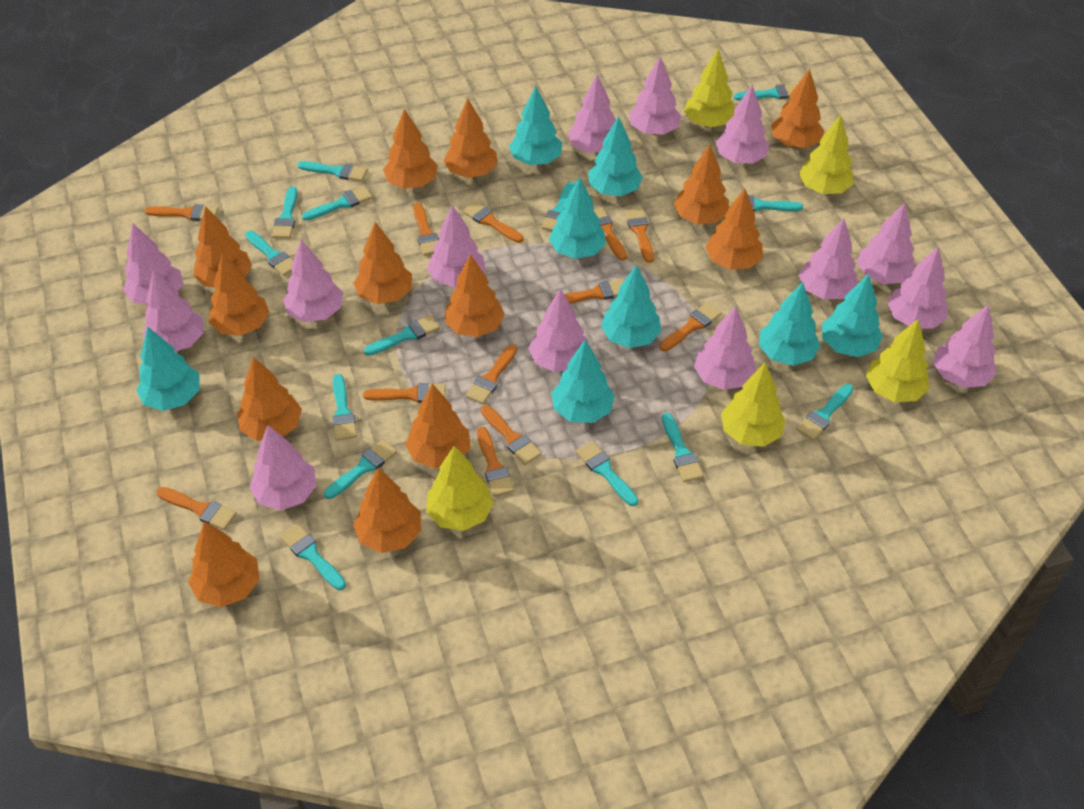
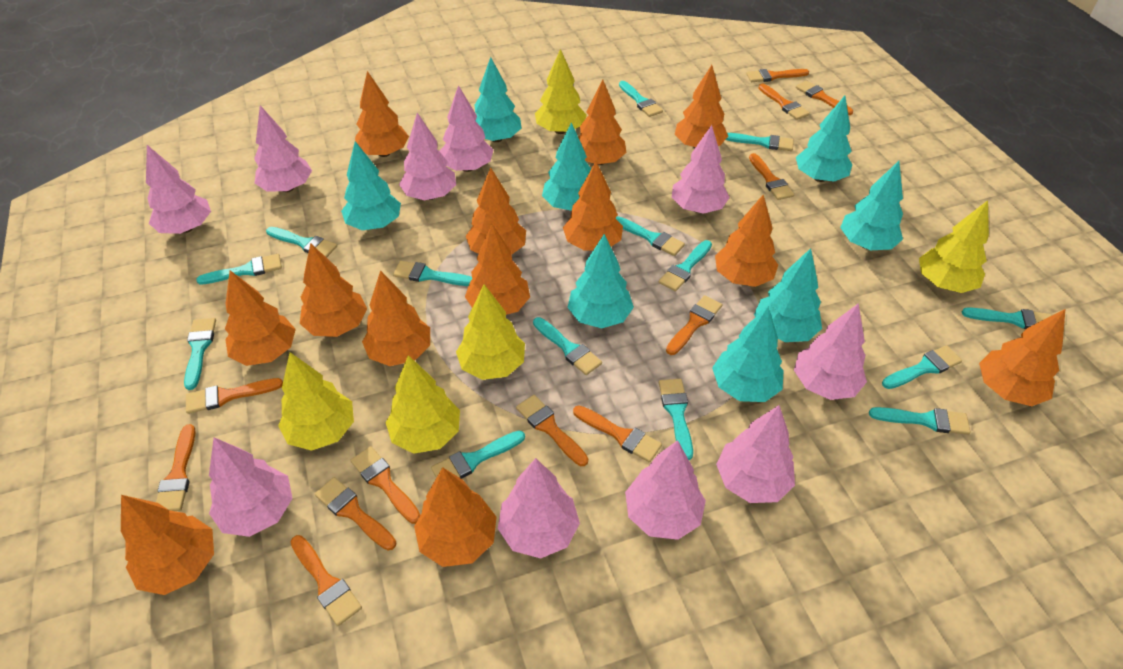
pink tree: 14 -> 10

